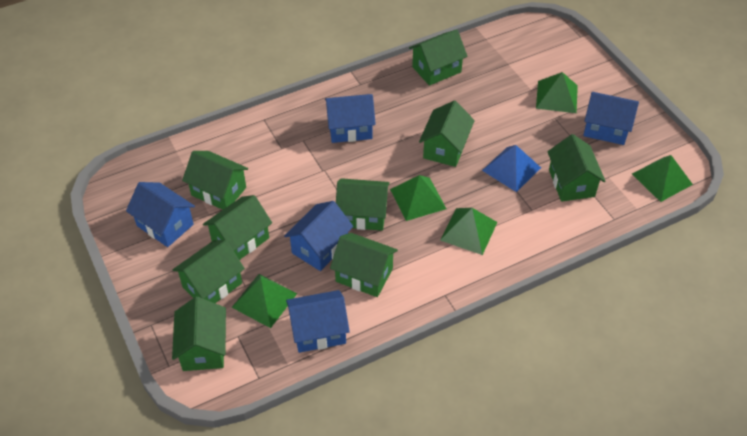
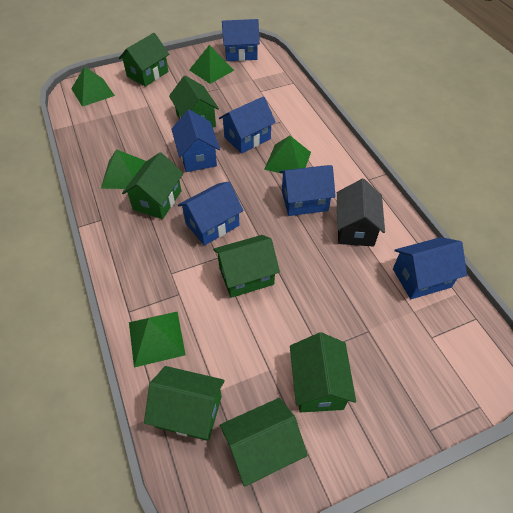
black house: 0 -> 1
blue house: 5 -> 6
blue pyramid: 1 -> 0
green house: 9 -> 7

